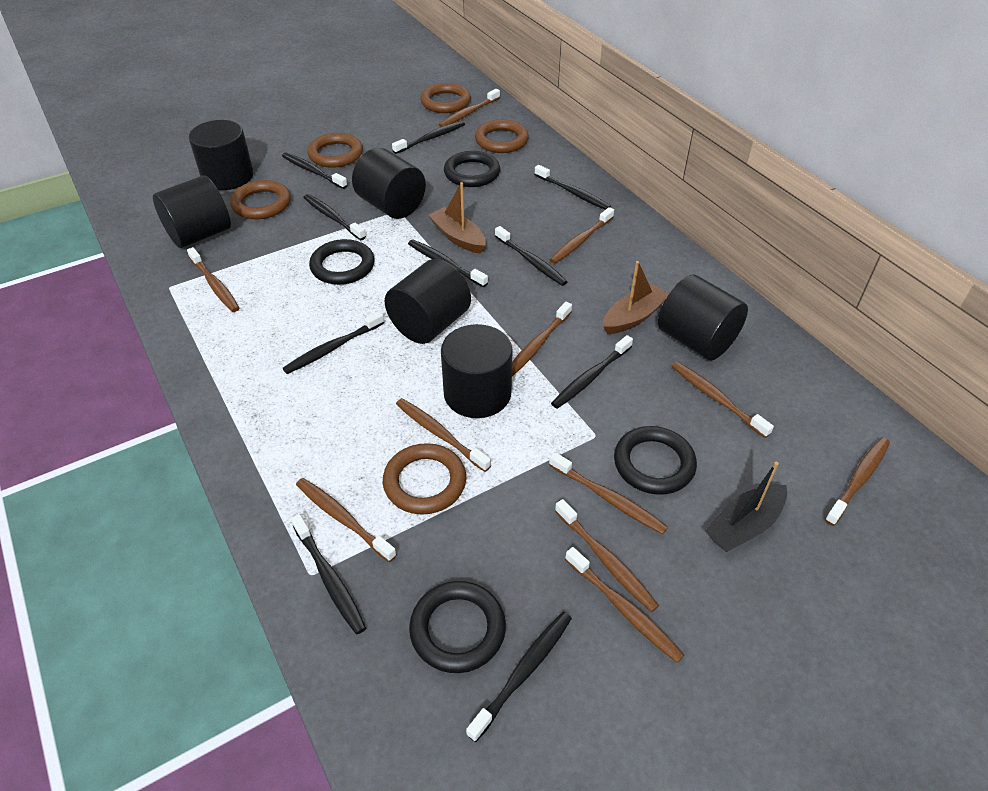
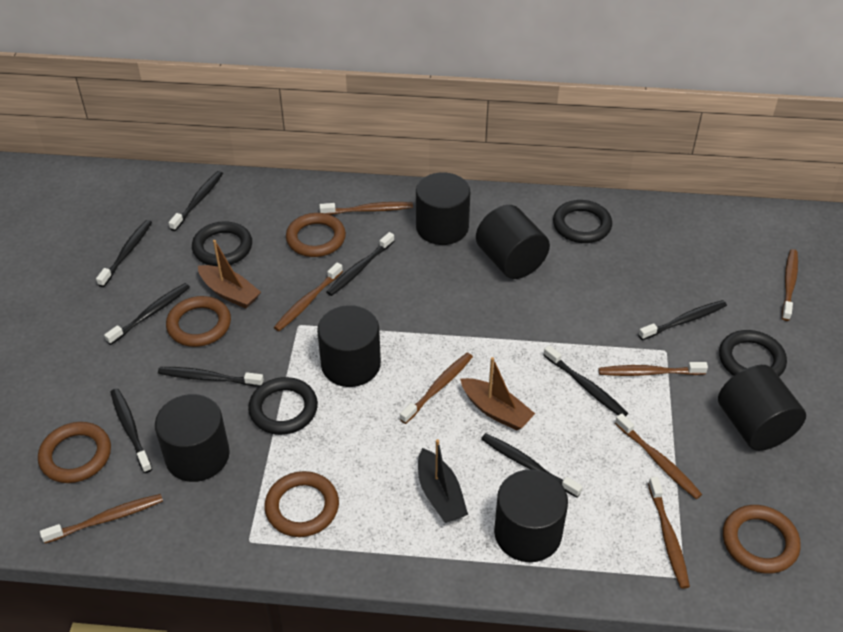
black toothbrush: 10 -> 9
brown toothbrush: 11 -> 8

